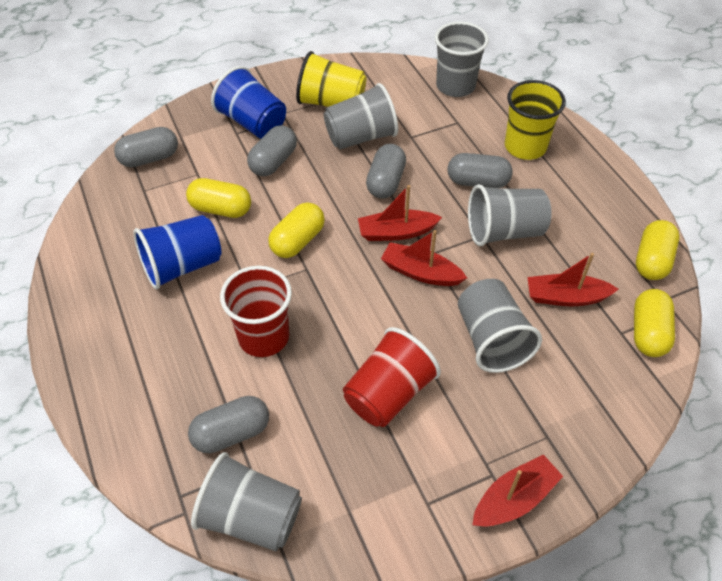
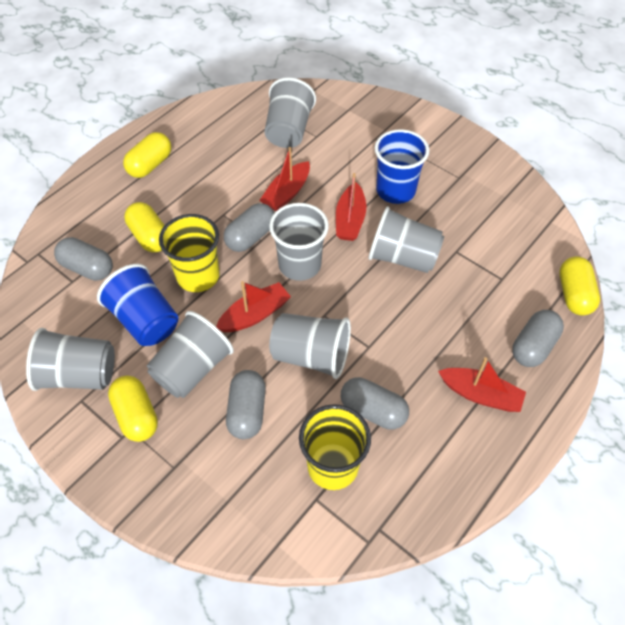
grey cup: 5 -> 6
red cup: 2 -> 0

